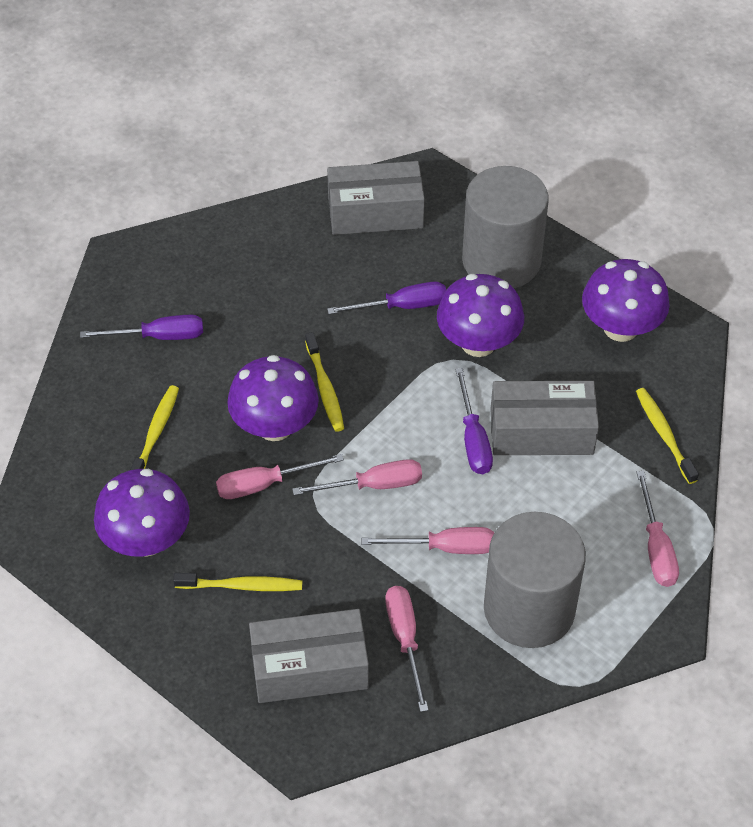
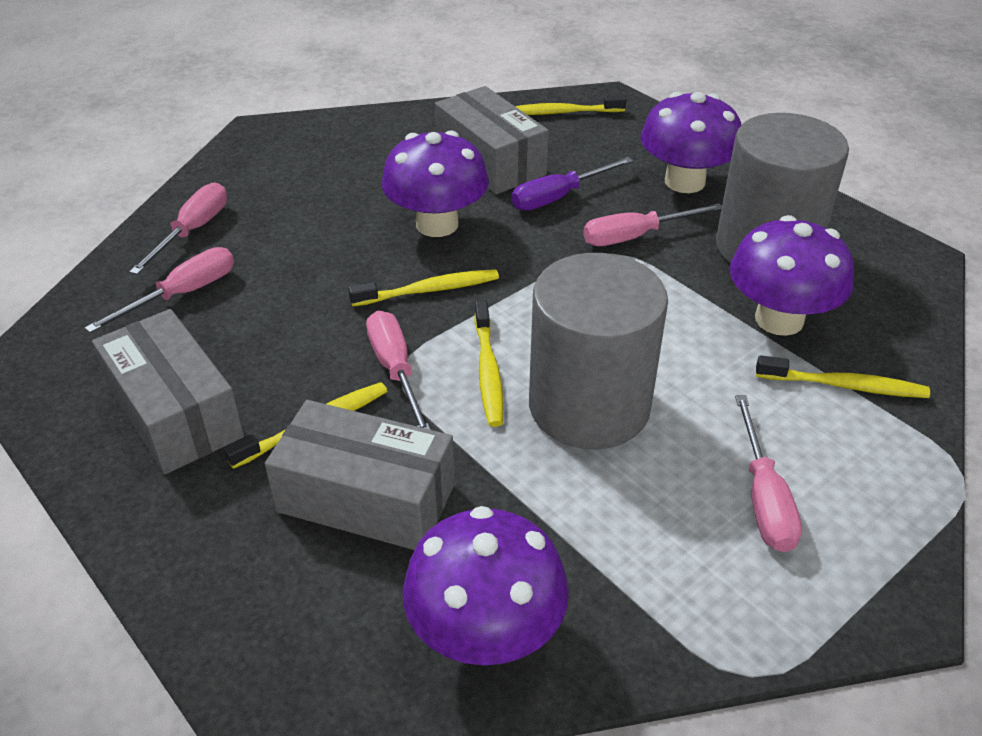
purple screwdriver: 3 -> 1
yellow toothbrush: 4 -> 5

